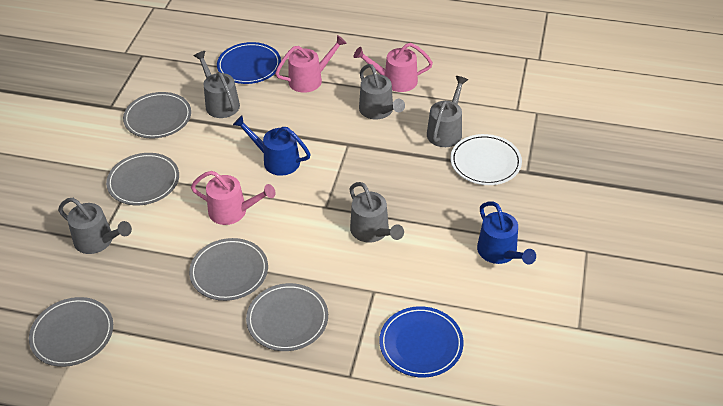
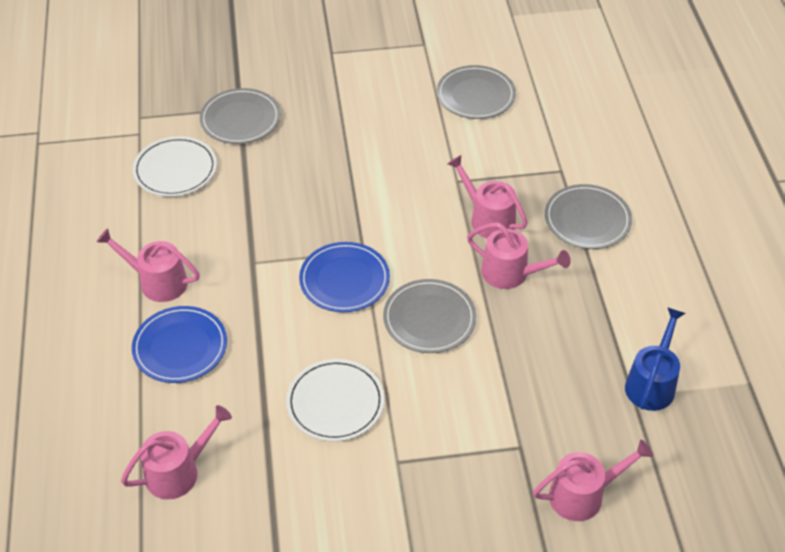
blue watering can: 2 -> 1
grey plate: 5 -> 4
grey watering can: 5 -> 0
pink watering can: 3 -> 5
white plate: 1 -> 2

